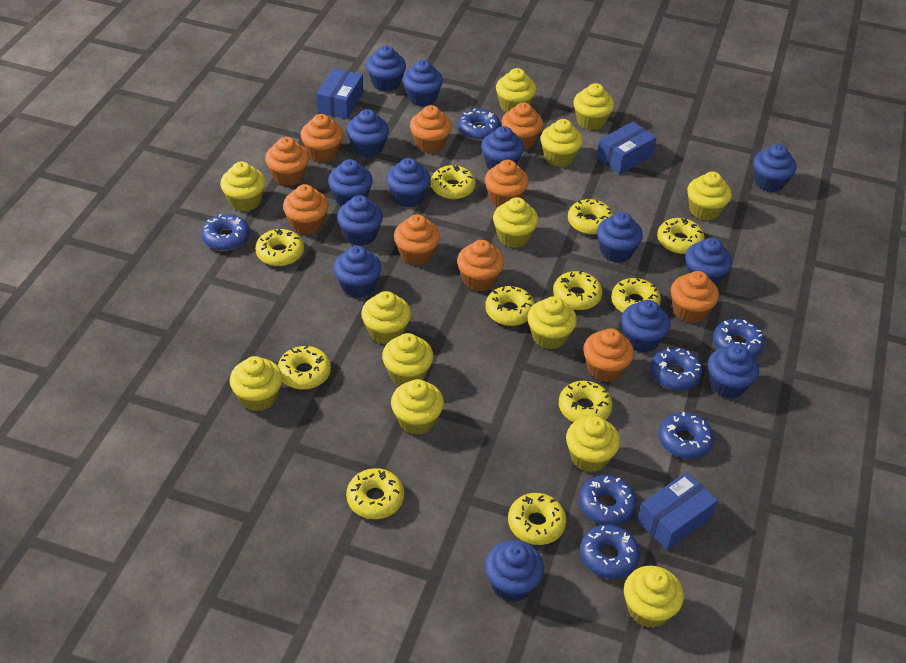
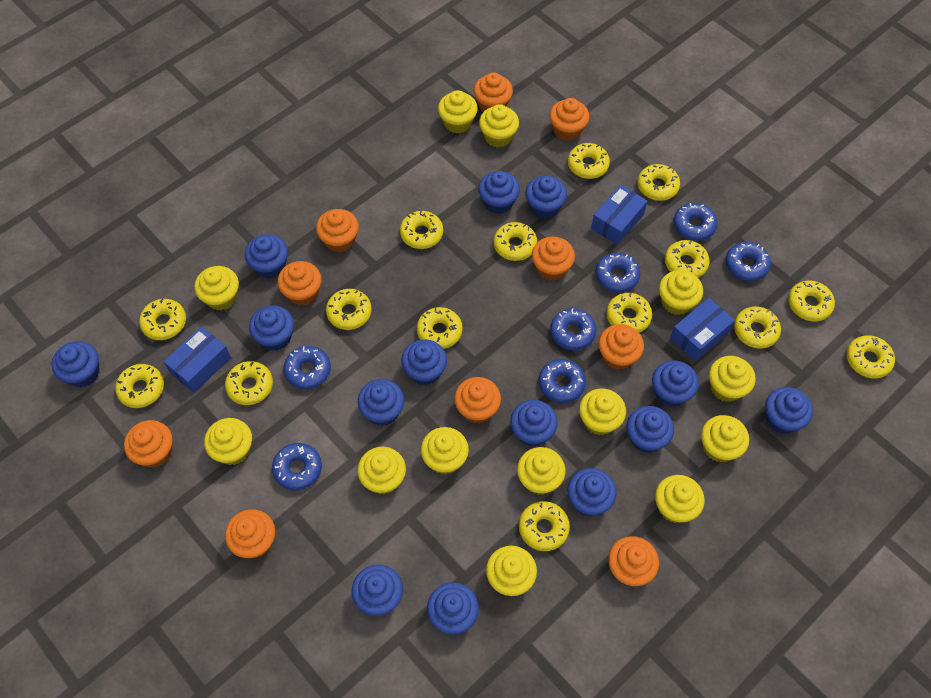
yellow donut: 11 -> 15

